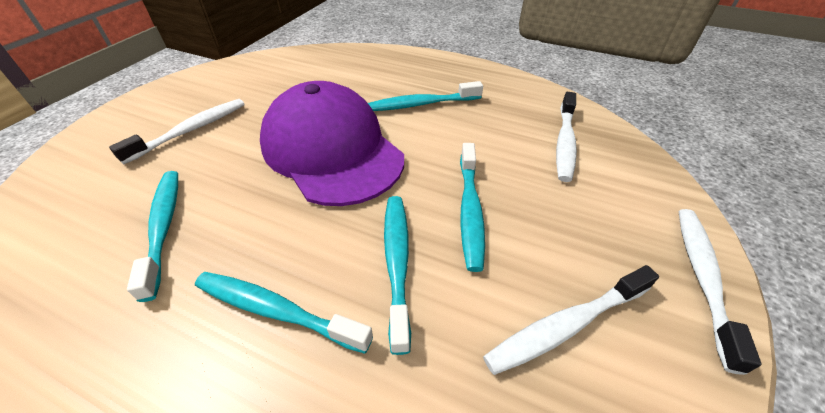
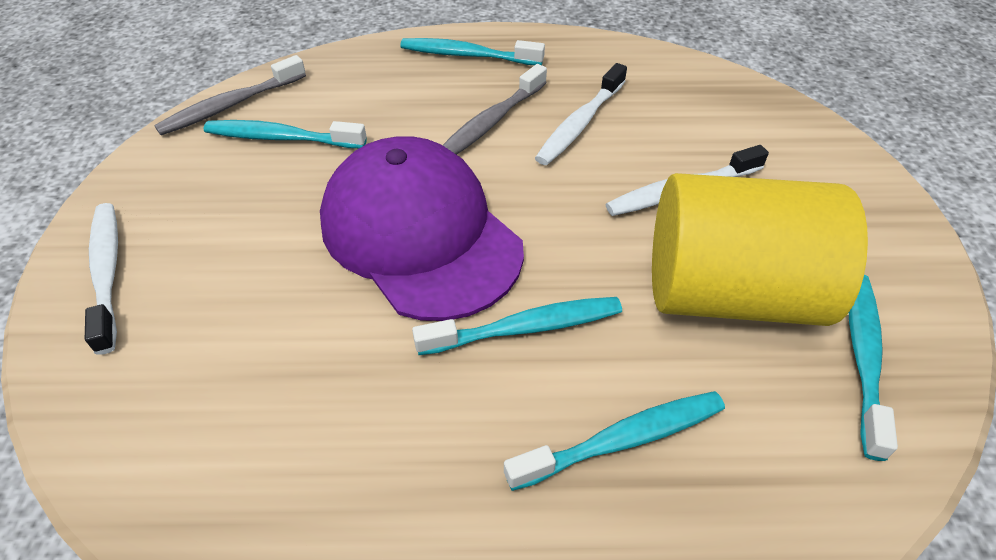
grey toothbrush: 0 -> 2
white toothbrush: 4 -> 3
yellow cylinder: 0 -> 1

